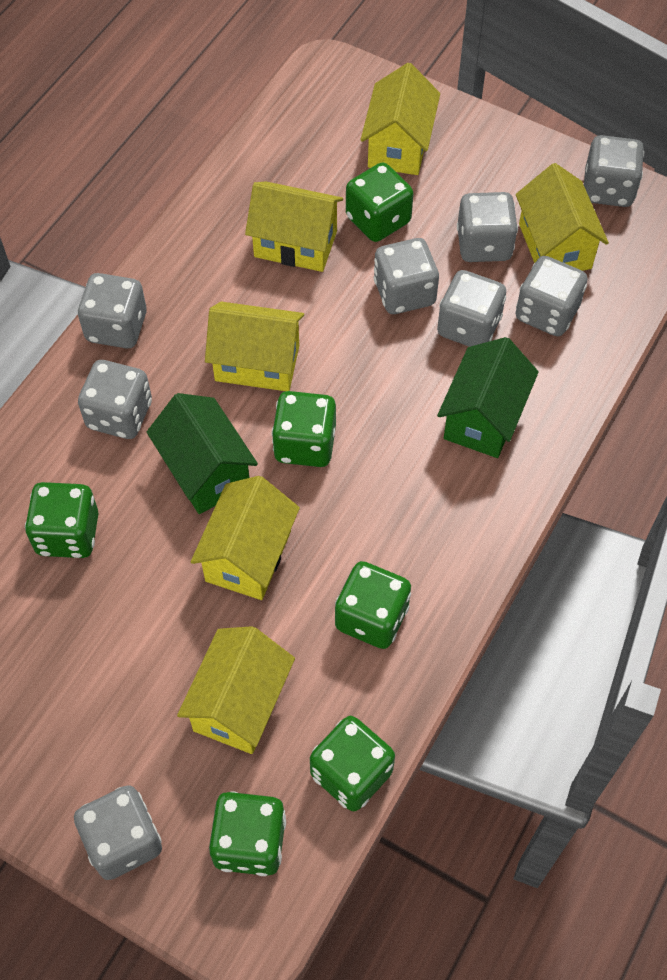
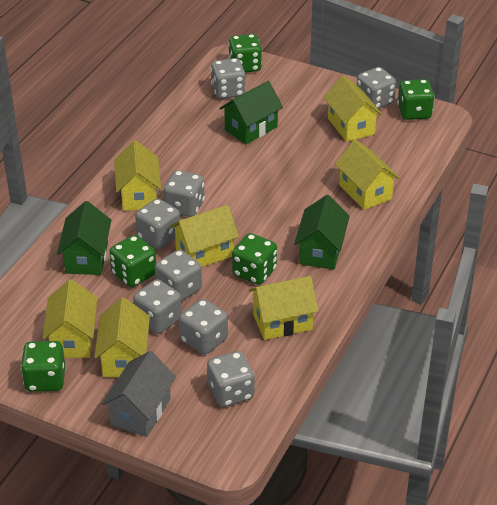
green dice: 6 -> 5
green house: 2 -> 3
grey house: 0 -> 1
yellow house: 6 -> 7

